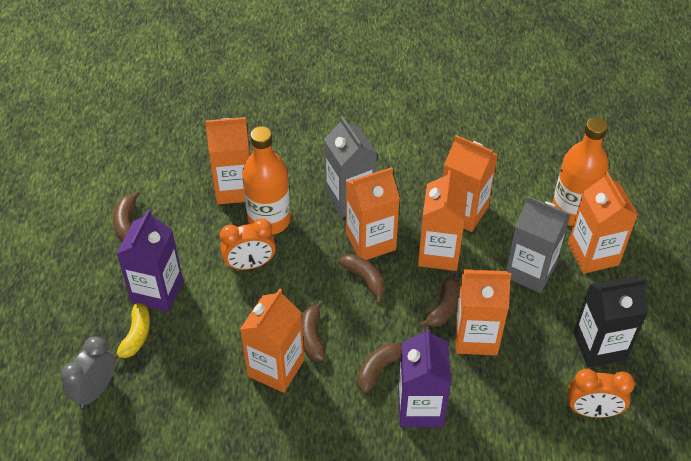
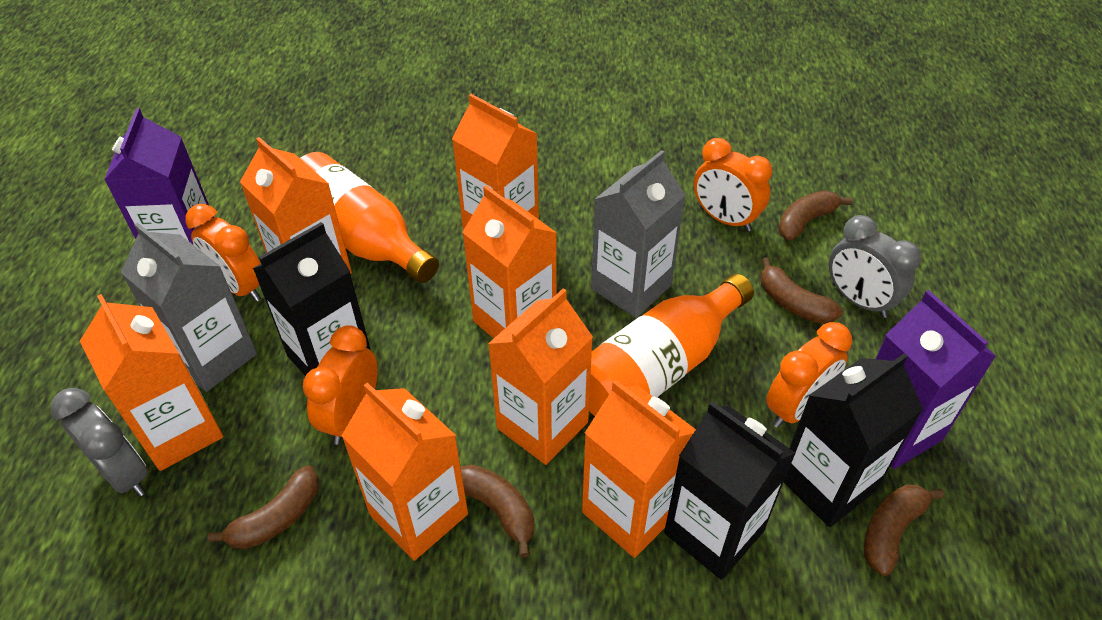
black carton: 1 -> 3
grey clock: 1 -> 2
orange clock: 2 -> 4
yellow banana: 1 -> 0

